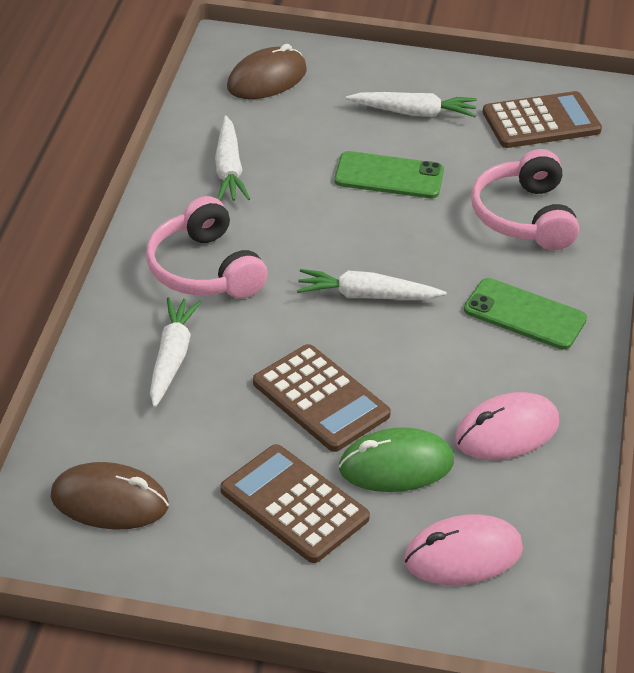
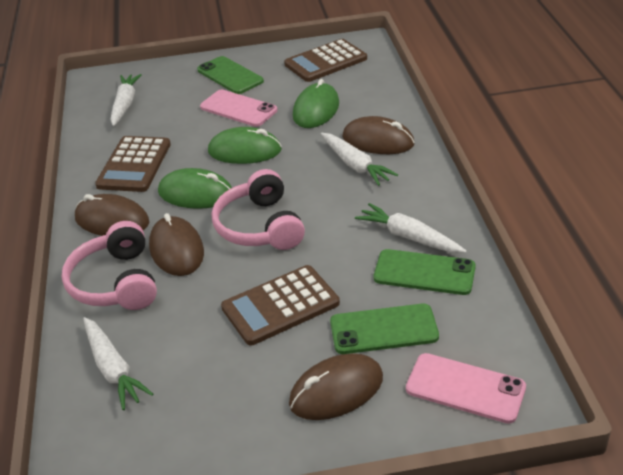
brown mouse: 2 -> 4
green mouse: 1 -> 3
green phone: 2 -> 3
pink mouse: 2 -> 0
pink phone: 0 -> 2

